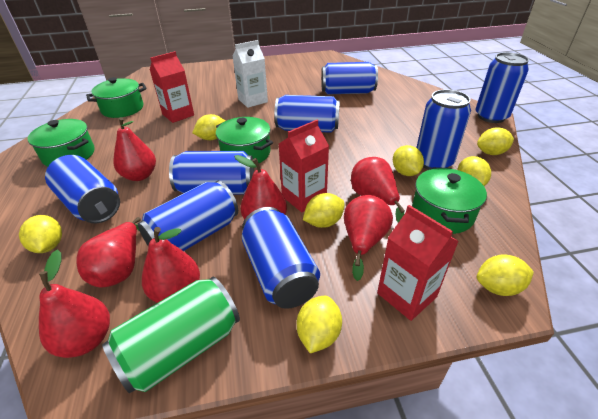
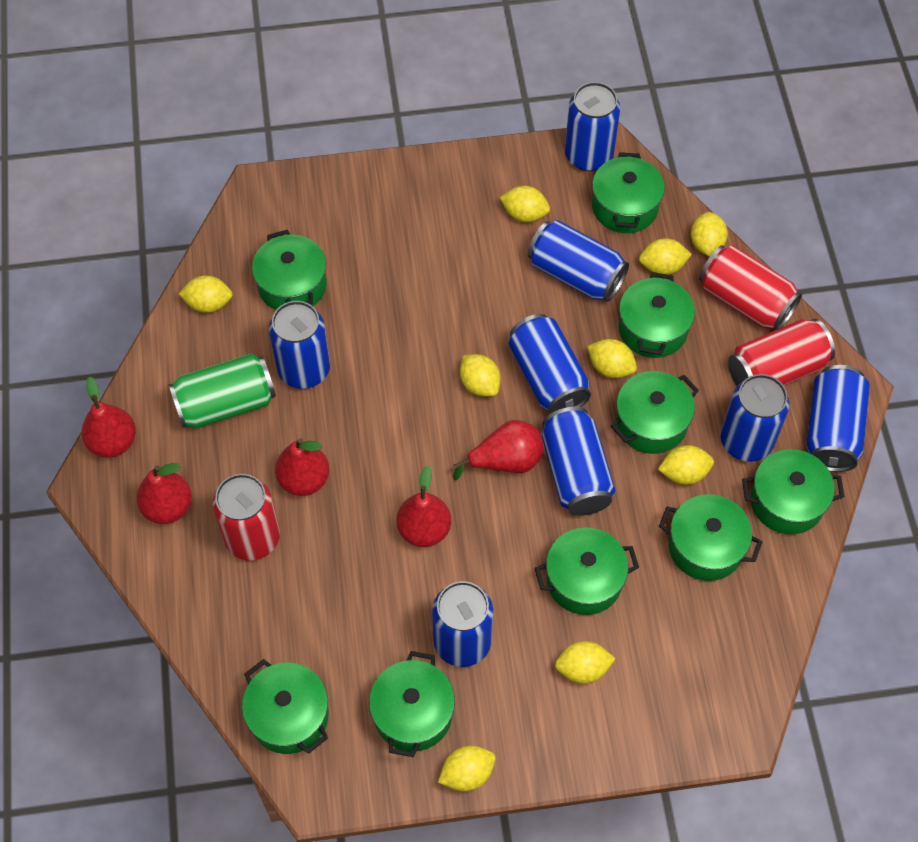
green pot: 4 -> 9
red can: 0 -> 3
red carton: 3 -> 0
red pear: 7 -> 5
white carton: 1 -> 0
yellow lemon: 8 -> 9

